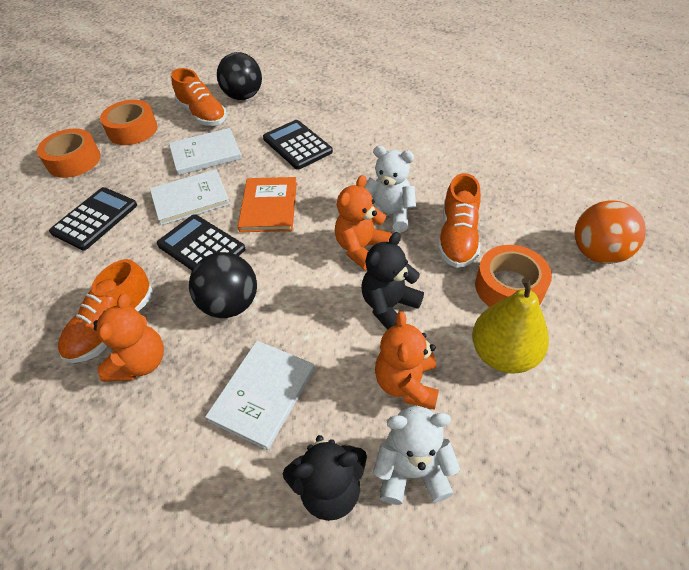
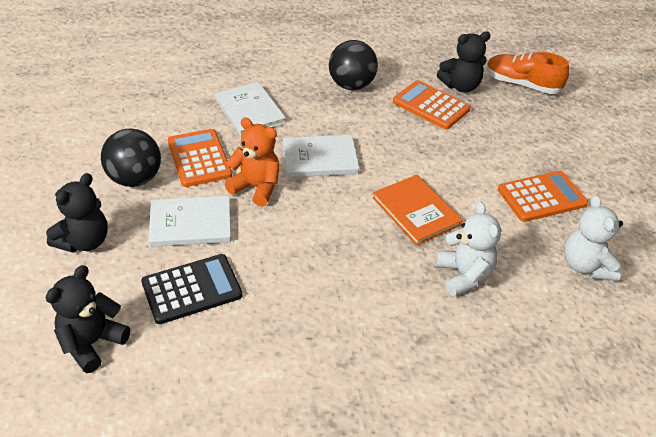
black calculator: 3 -> 1
black teddy bear: 2 -> 3
orange ball: 1 -> 0
orange calculator: 0 -> 3
orange shoe: 3 -> 1
orange tape: 3 -> 0
orange teddy bear: 3 -> 1
yellow pear: 1 -> 0

